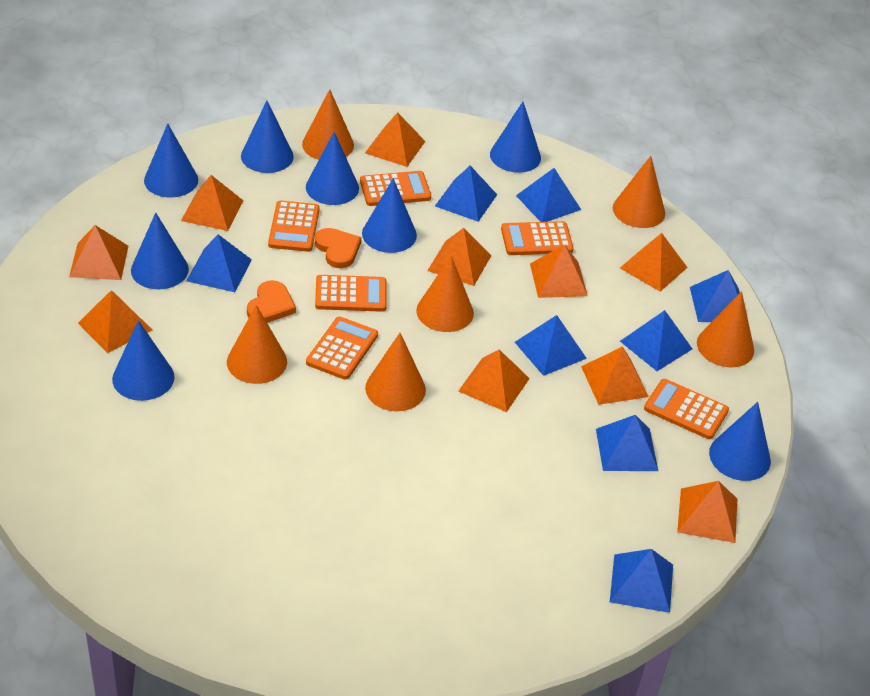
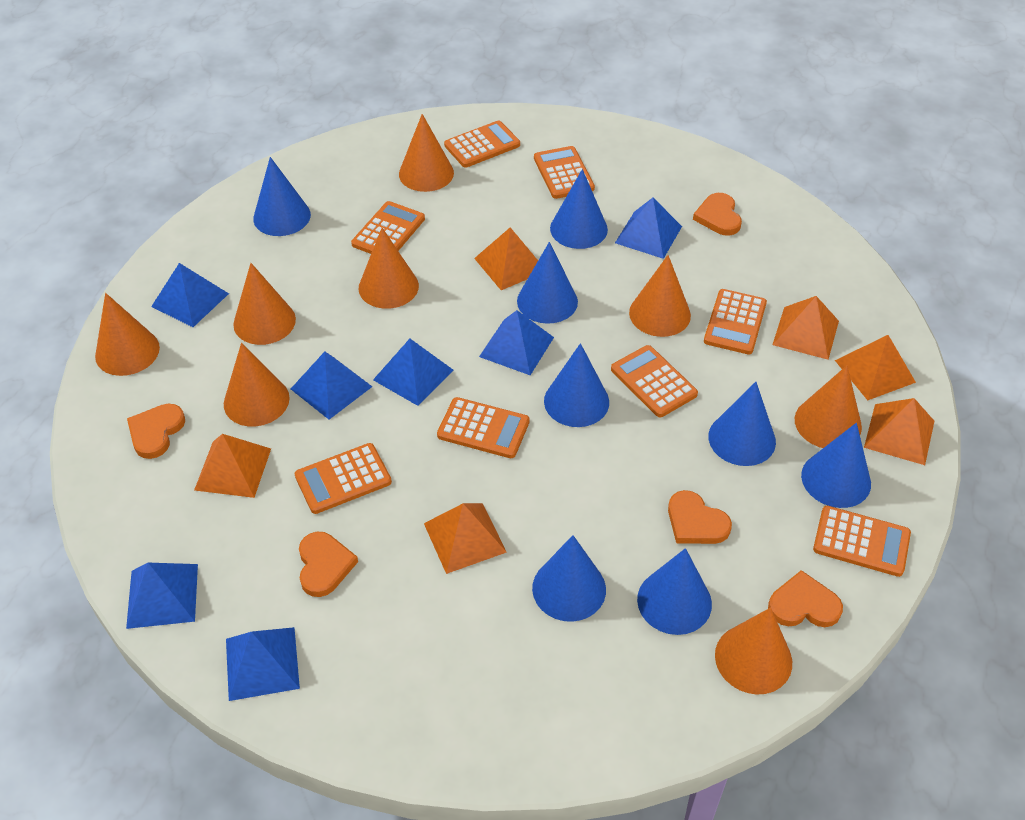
blue pyramid: 8 -> 7
orange calculator: 6 -> 8
orange cone: 6 -> 8
orange heart: 2 -> 5
orange pyramid: 10 -> 6

